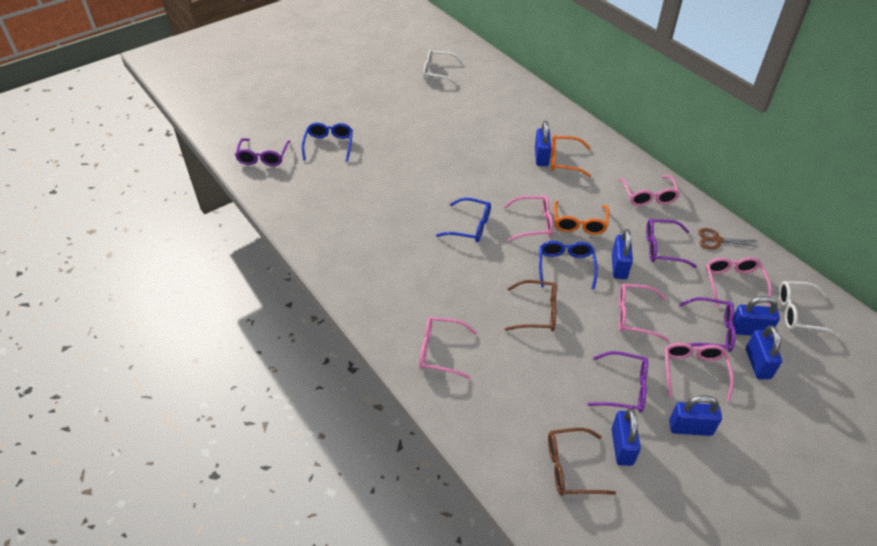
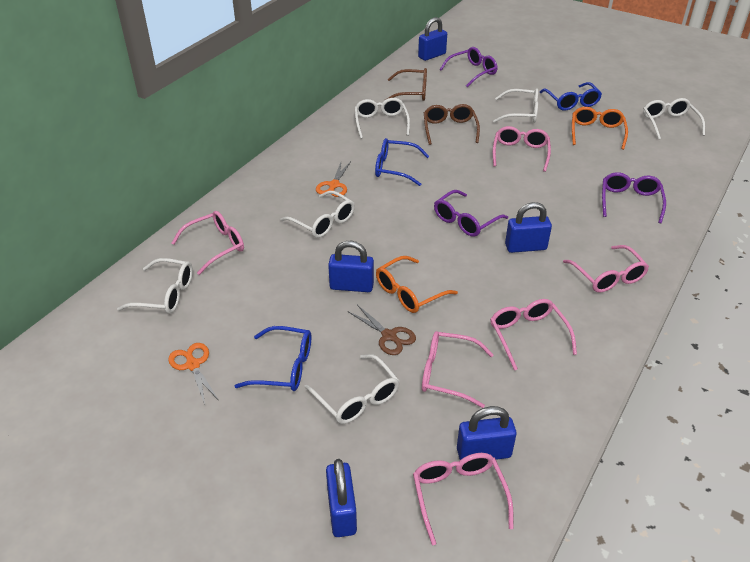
blue padlock: 6 -> 5
orange scissors: 0 -> 2
purple glasses: 4 -> 3
white glasses: 2 -> 6

